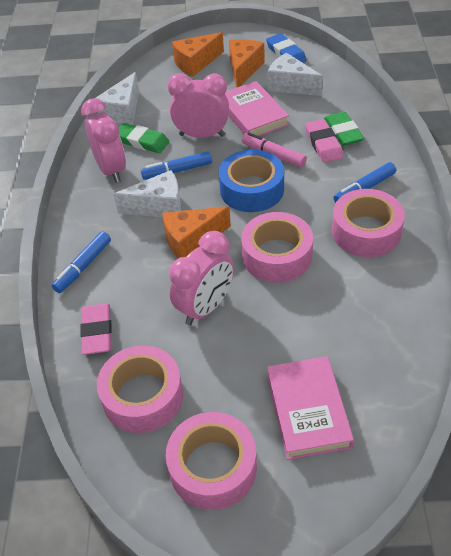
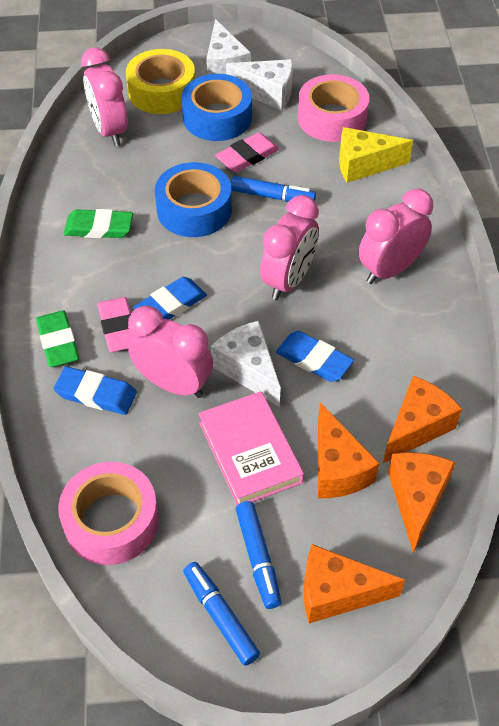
blue eraser: 1 -> 3
blue tape: 1 -> 2
orange cheese: 3 -> 4
pink book: 2 -> 1
pink clock: 3 -> 4
pink marker: 1 -> 0
pink tape: 4 -> 2
yellow cheese: 0 -> 1
yellow tape: 0 -> 1

